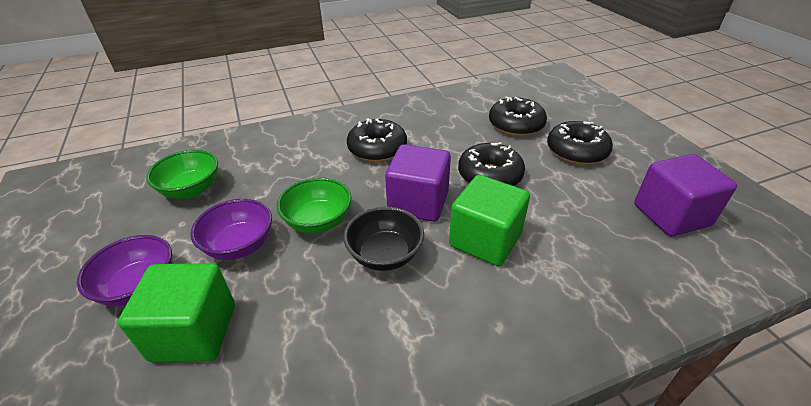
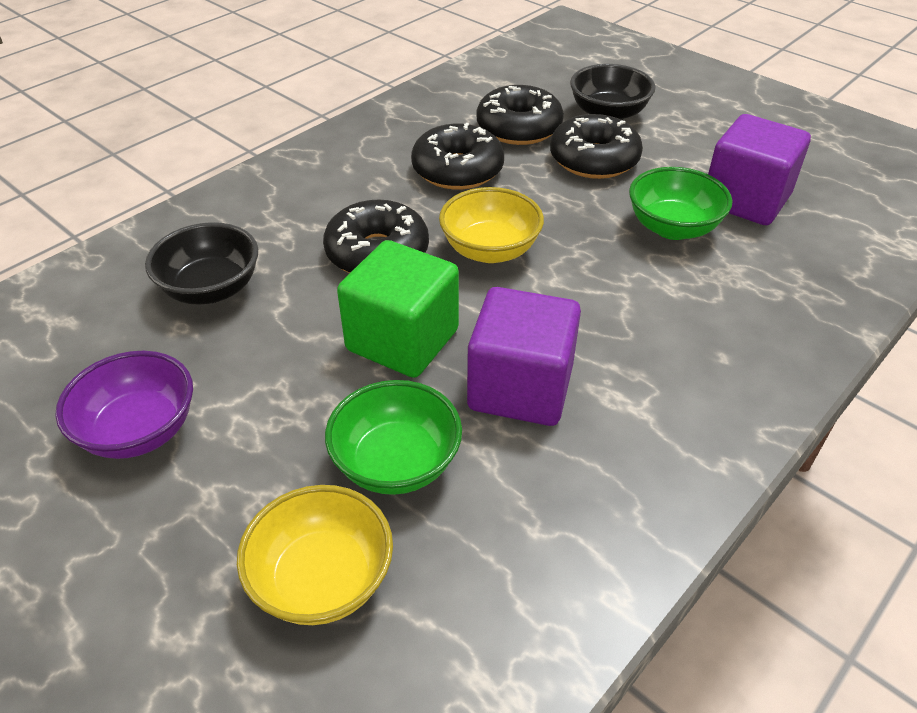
black bowl: 1 -> 2
green cube: 2 -> 1
purple bowl: 2 -> 1
yellow bowl: 0 -> 2

